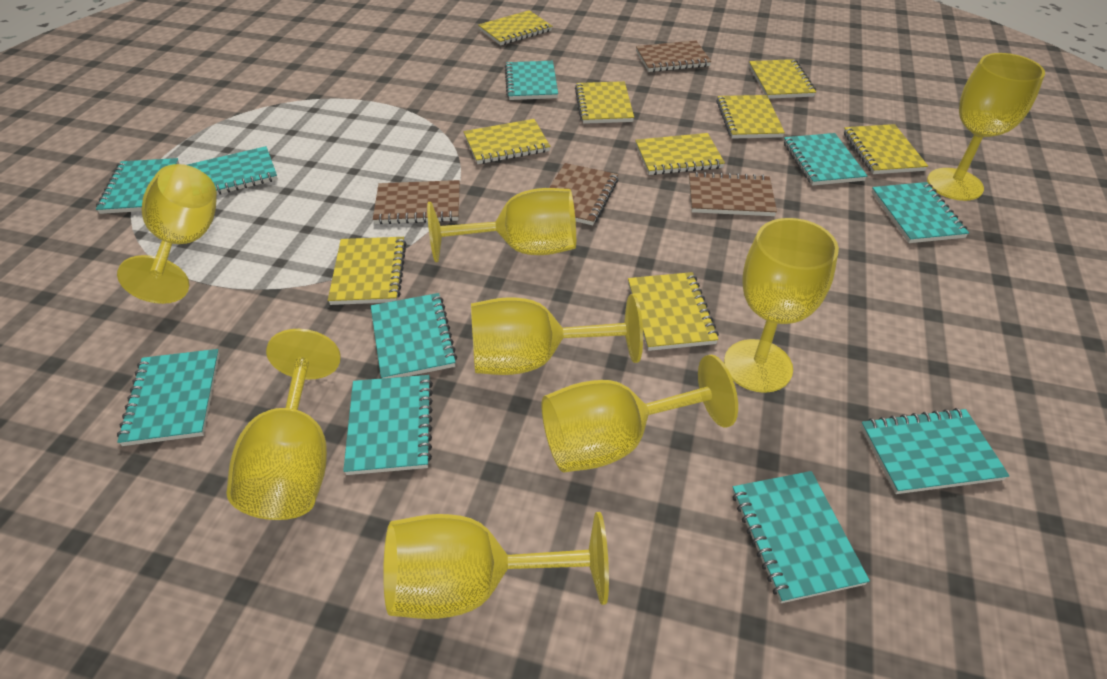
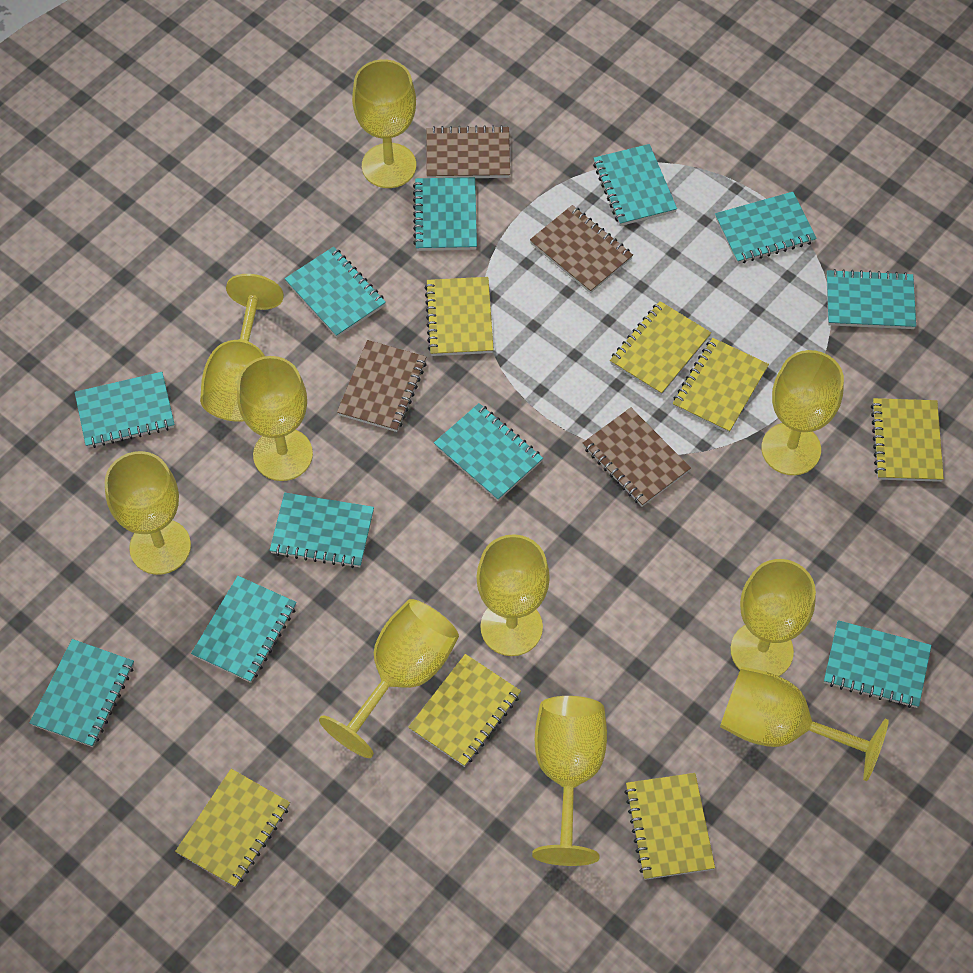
turquoise notebook: 10 -> 11
yellow goblet: 8 -> 10
yellow notebook: 9 -> 7

